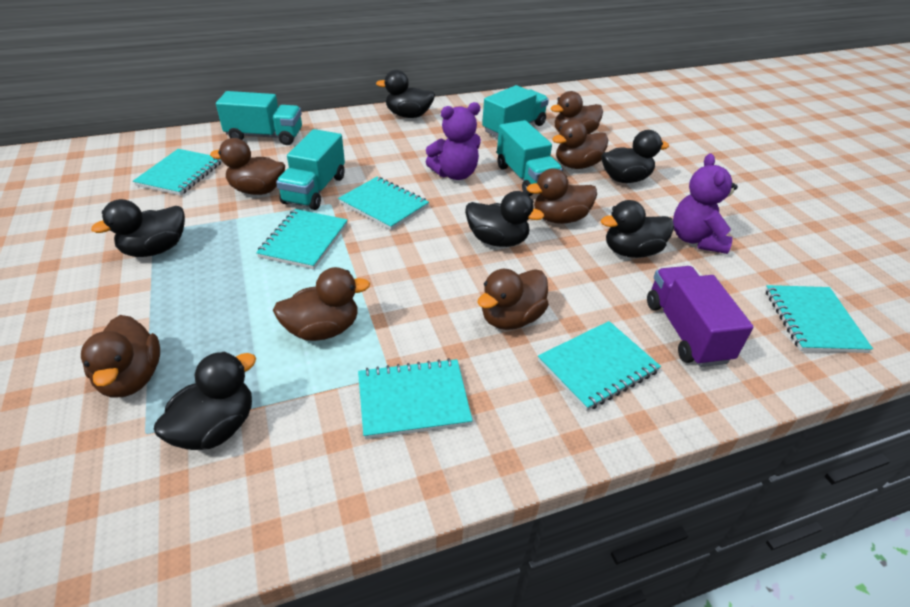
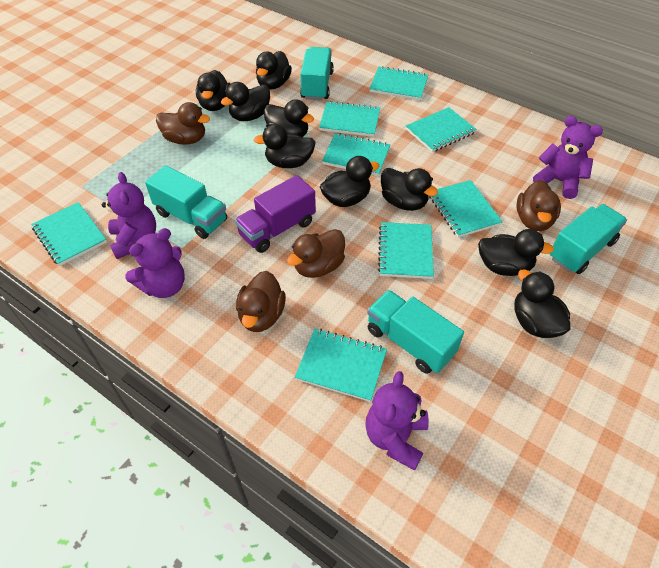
black duck: 6 -> 9
brown duck: 7 -> 4
purple teddy bear: 2 -> 4
turquoise notebook: 6 -> 8

